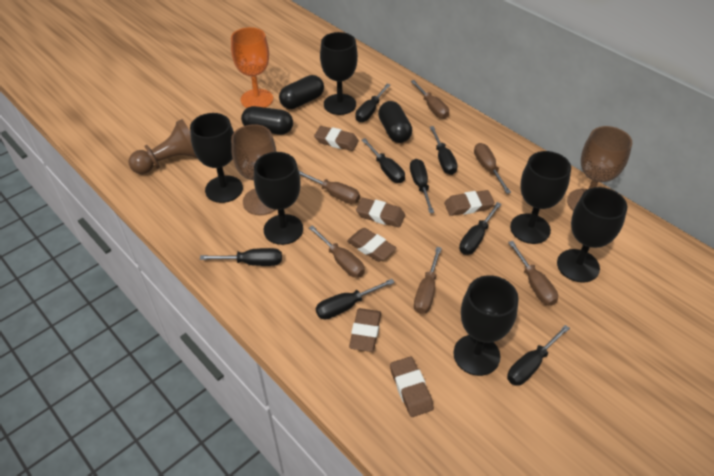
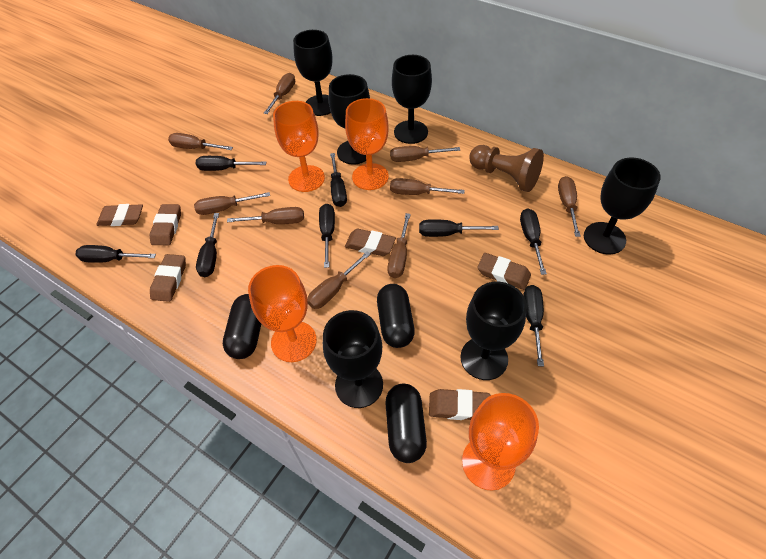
brown goblet: 2 -> 0
brown screwdriver: 6 -> 9
orange goblet: 1 -> 4

